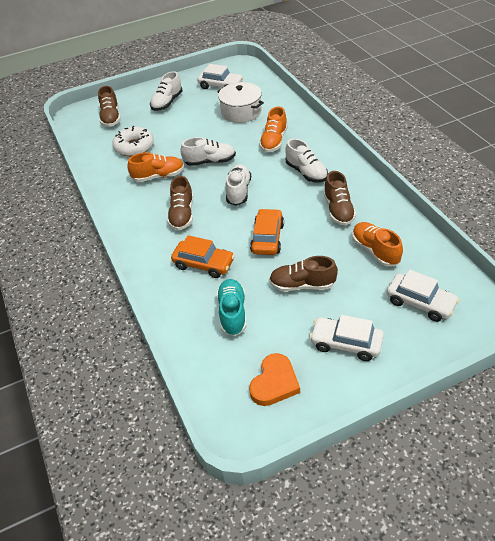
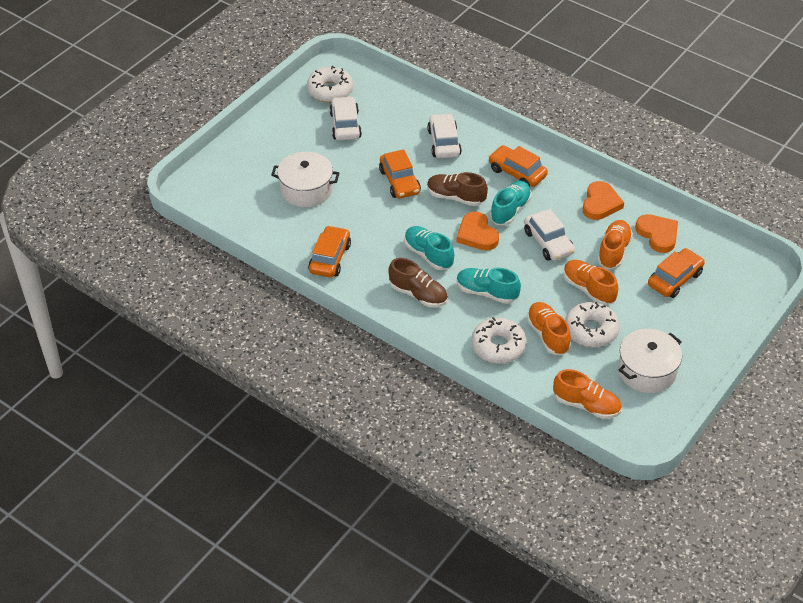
brown shoe: 4 -> 2
orange car: 2 -> 4
orange heart: 1 -> 3
orange shoe: 3 -> 4
turquoise shoe: 1 -> 3
white donut: 1 -> 3
white pot: 1 -> 2
white shoe: 4 -> 0

